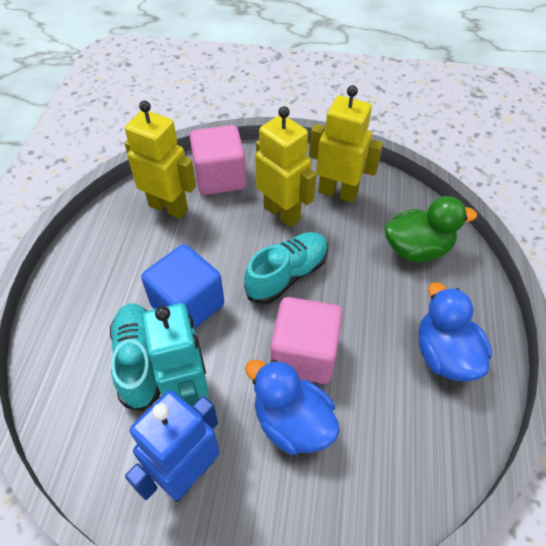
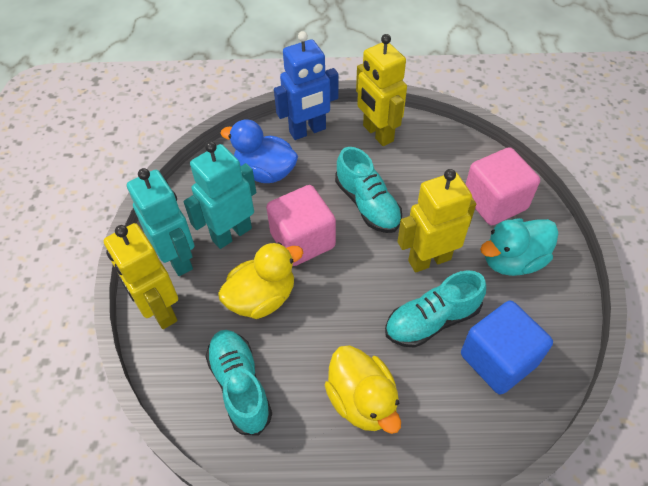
blue duck: 2 -> 1
green duck: 1 -> 0
turquoise duck: 0 -> 1
turquoise robot: 1 -> 2
turquoise shoe: 2 -> 3
yellow duck: 0 -> 2

